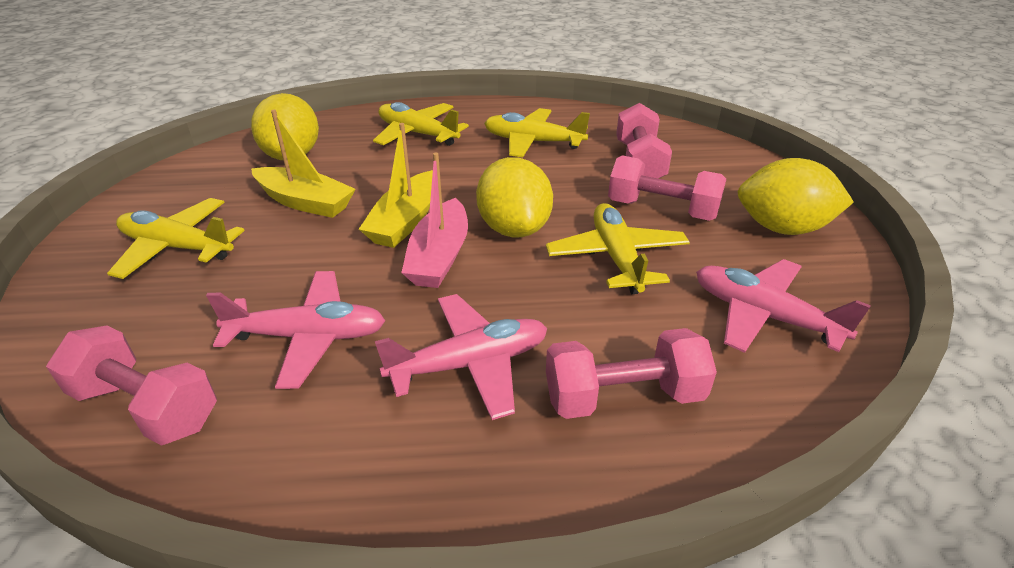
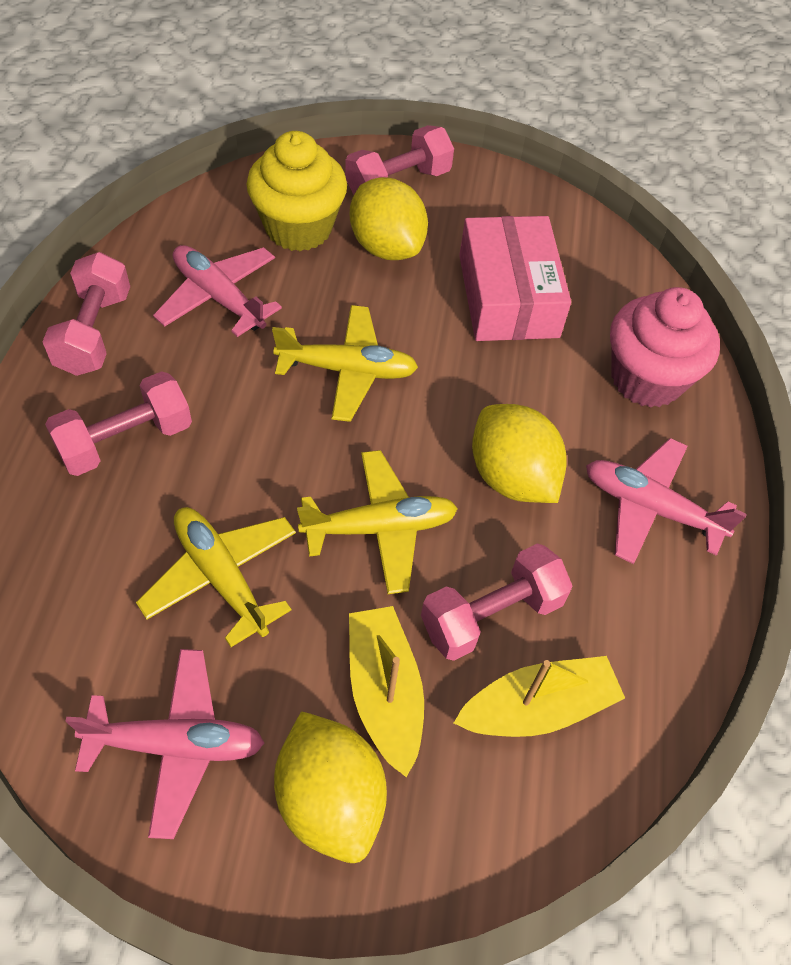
pink boat: 1 -> 0
pink box: 0 -> 1
pink cupcake: 0 -> 1
yellow cupcake: 0 -> 1
yellow plane: 4 -> 3

